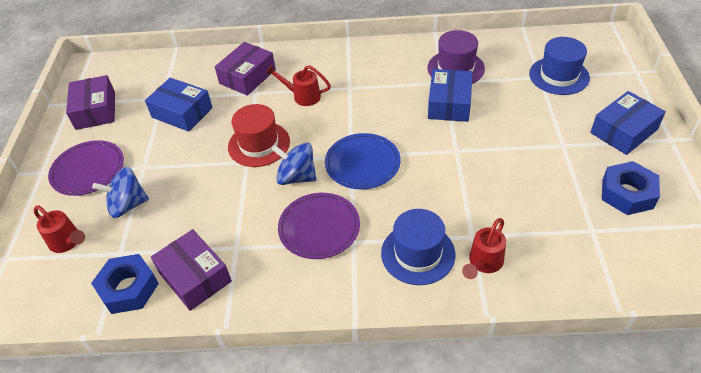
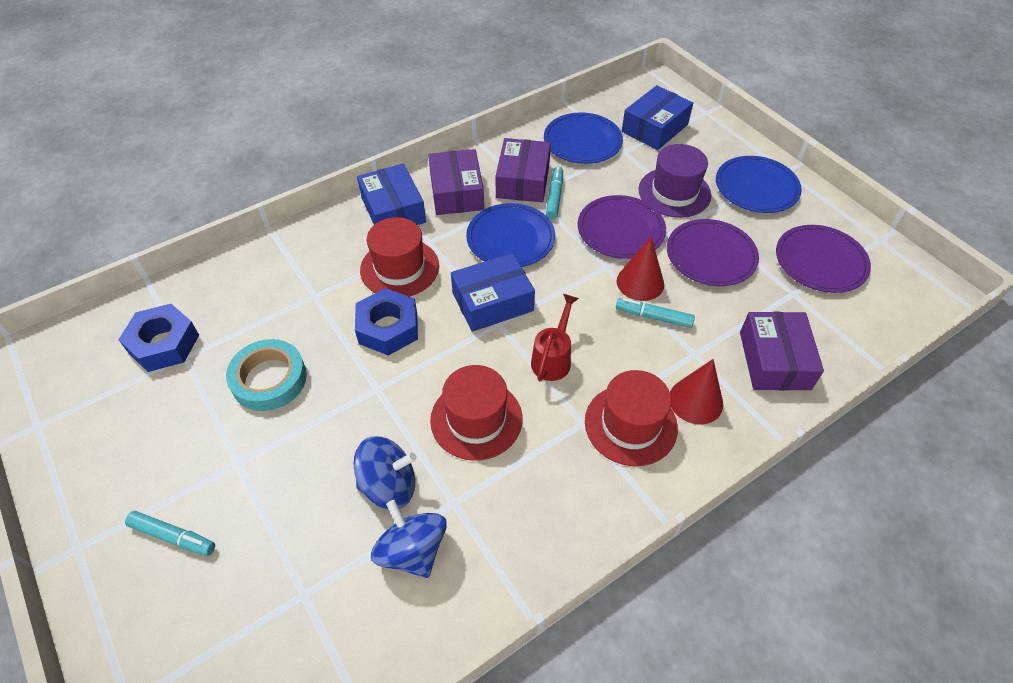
blue hat: 2 -> 0
blue plate: 1 -> 3
purple plate: 2 -> 3
red cone: 0 -> 2
red hat: 1 -> 3
red watering can: 3 -> 1
turquoise marker: 0 -> 3
turquoise tape: 0 -> 1

